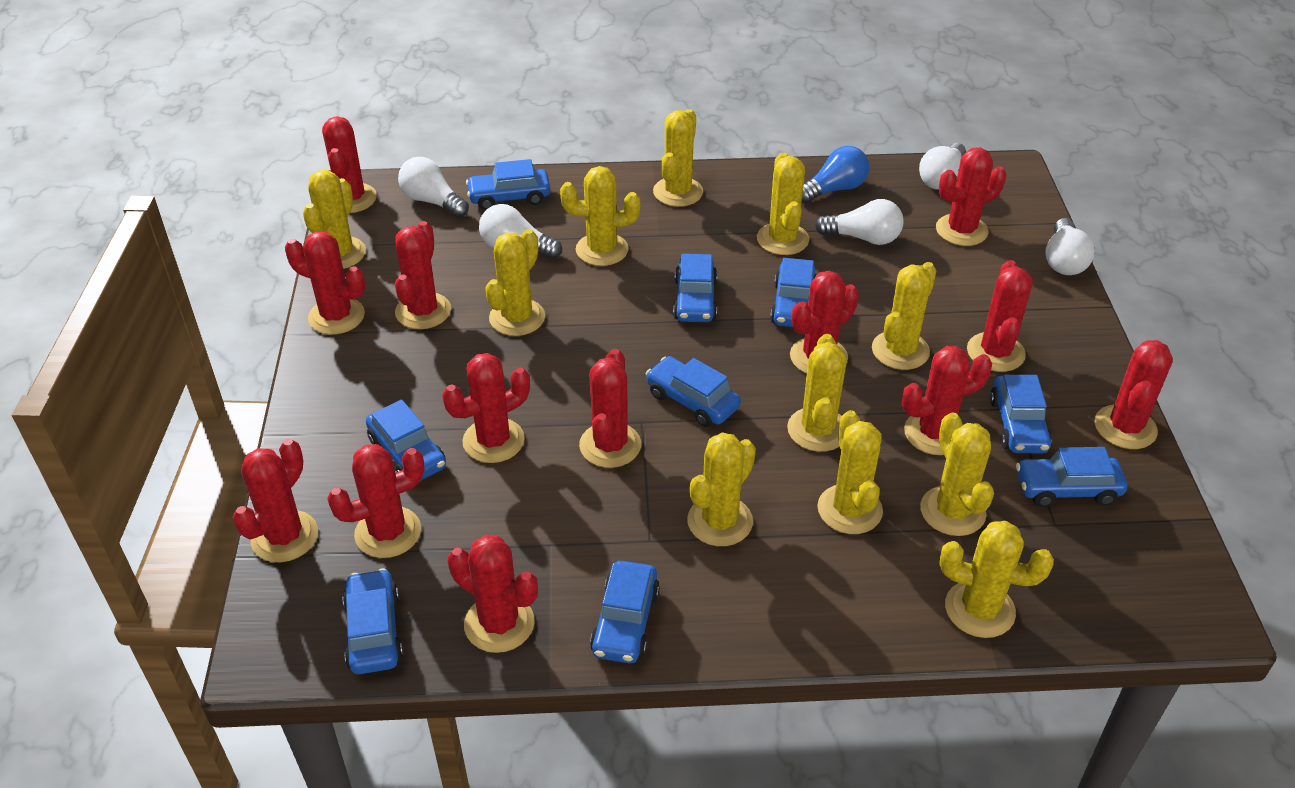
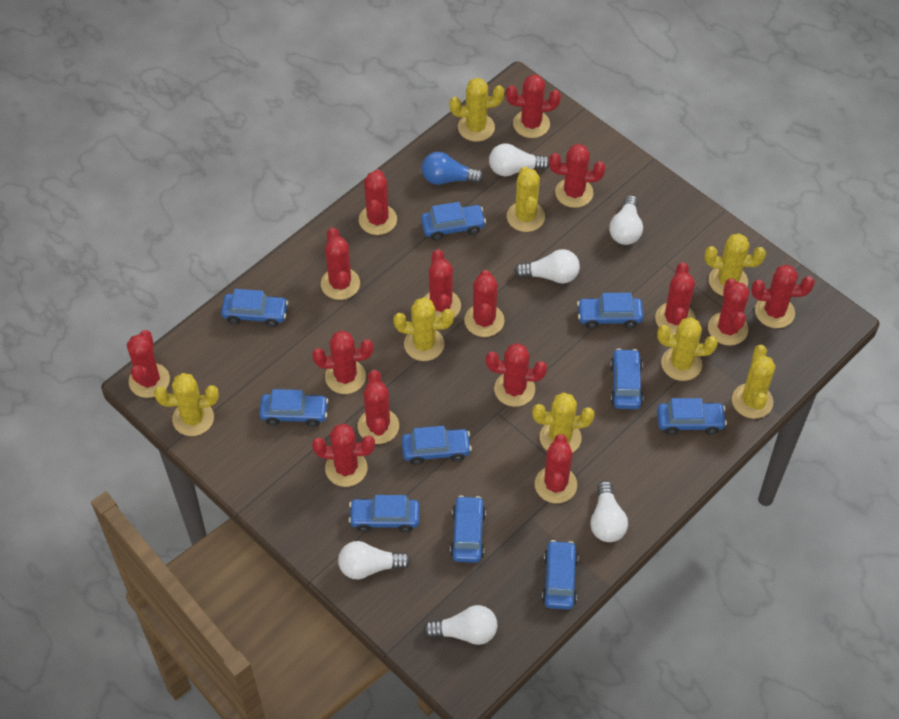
blue car: 9 -> 10
red cactus: 13 -> 15
white light bulb: 5 -> 6
yellow cactus: 11 -> 8

